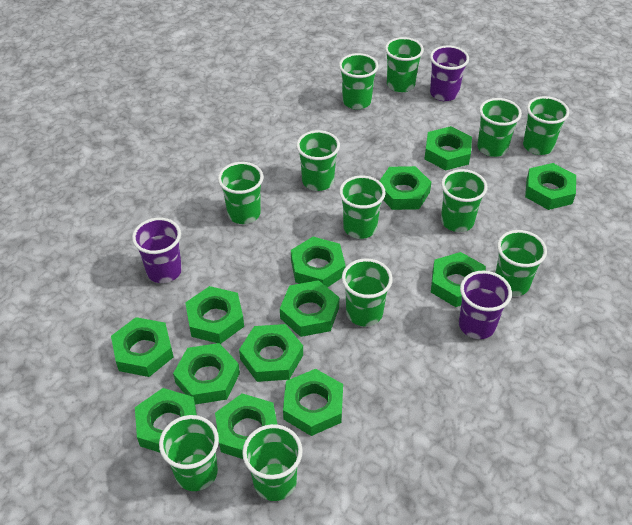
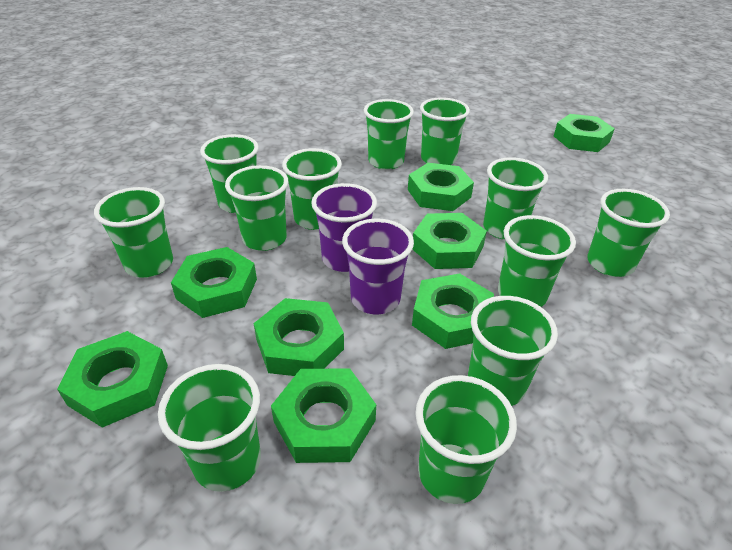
green nut: 13 -> 8
purple cup: 3 -> 2

